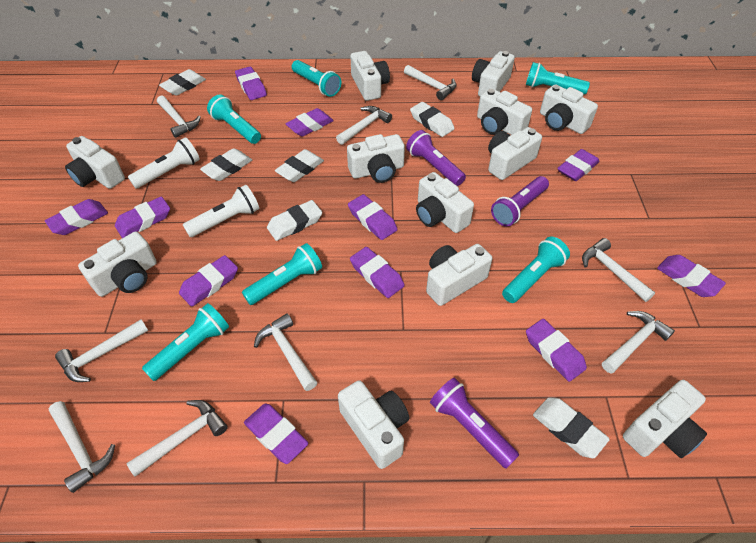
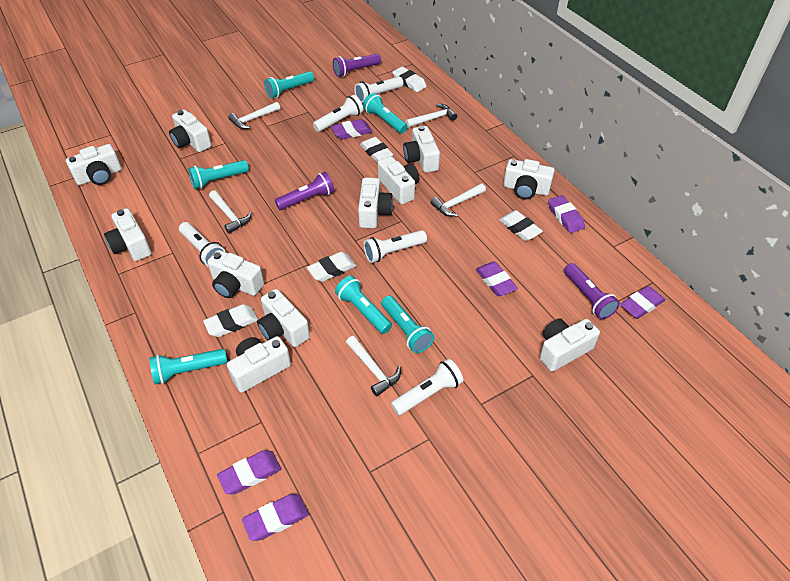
purple eraser: 11 -> 6
white camera: 12 -> 11
white eraser: 6 -> 5
white flashlight: 2 -> 5
white hammer: 9 -> 5

